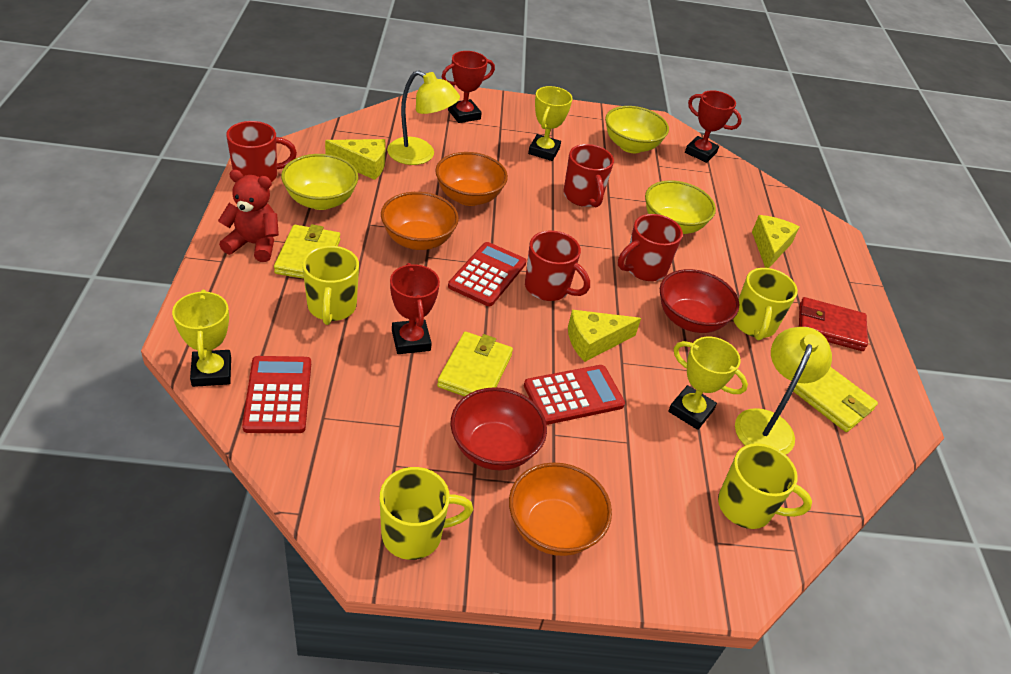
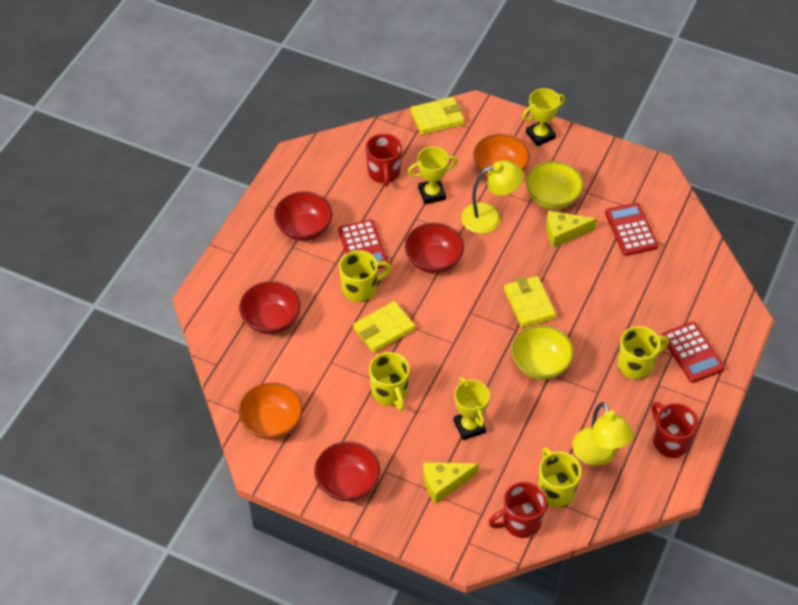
orange bowl: 3 -> 2
red bowl: 2 -> 4
red mug: 4 -> 3
red teddy bear: 1 -> 0
red trophy: 3 -> 0
red wallet: 1 -> 0
yellow bowl: 3 -> 2
yellow cheese: 3 -> 2

